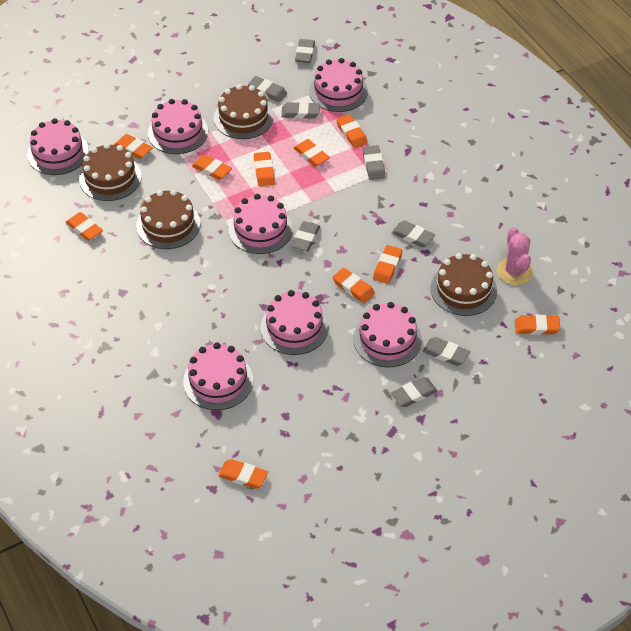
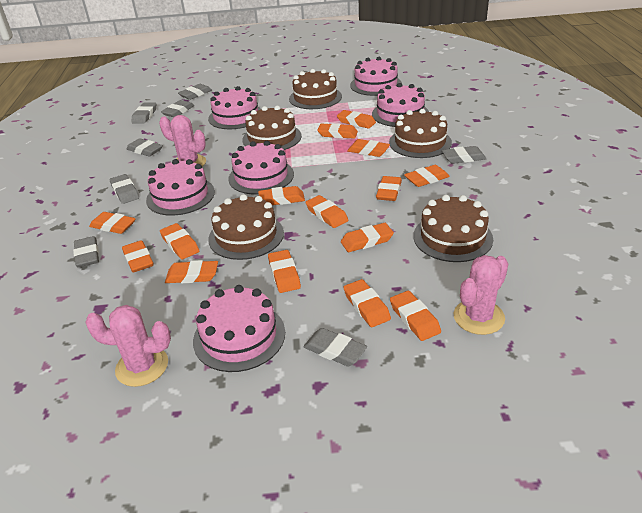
brown cake: 4 -> 5
orange eraser: 10 -> 15
pink cactus: 1 -> 3
pink cake: 7 -> 6

